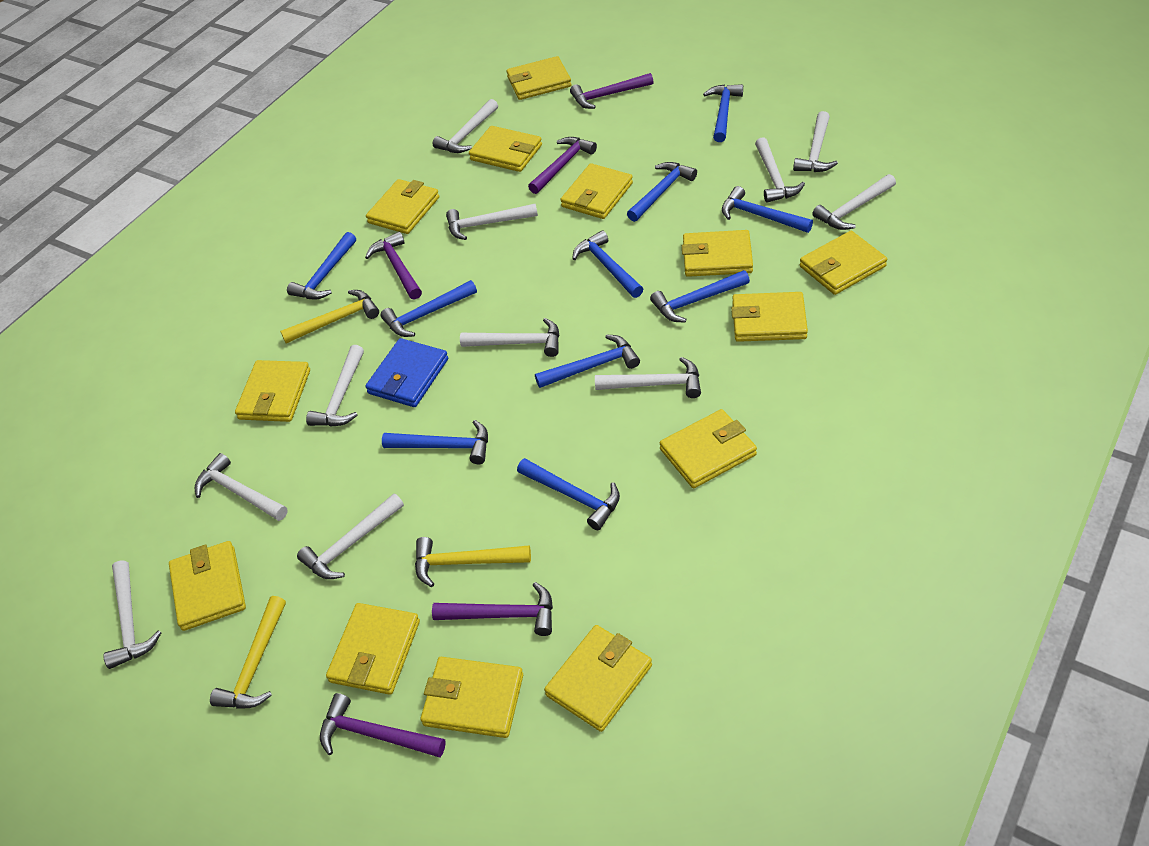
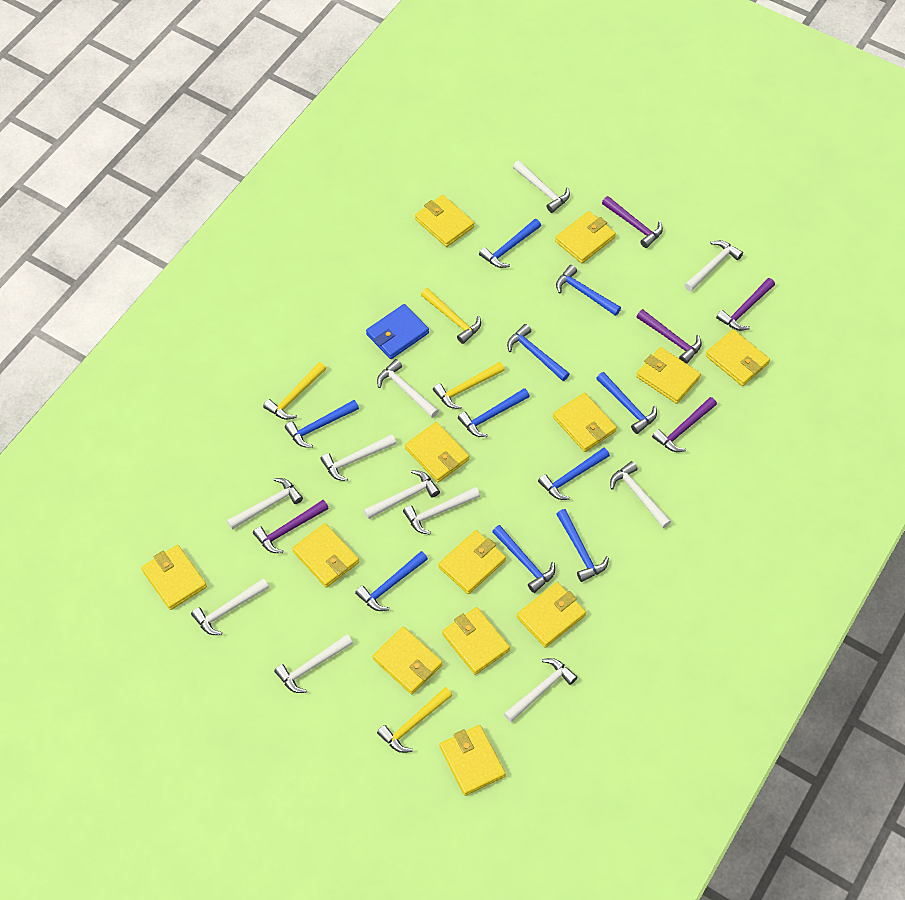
yellow hammer: 3 -> 4

